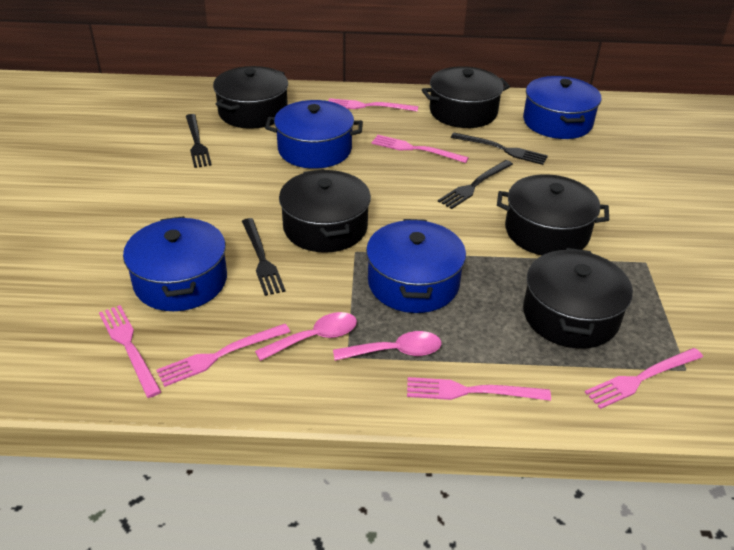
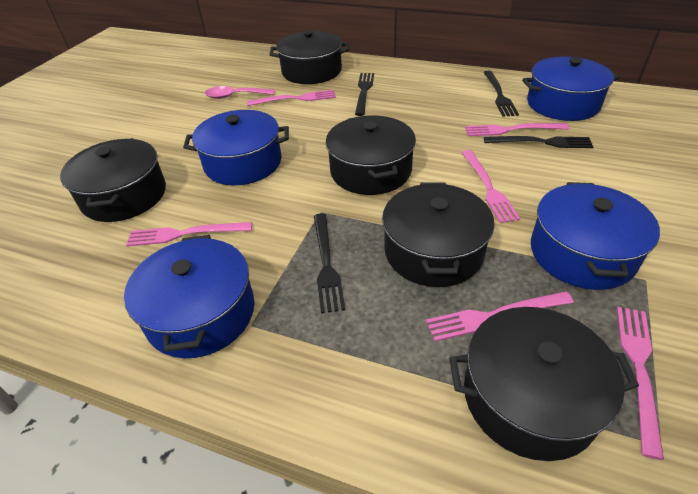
pink spoon: 2 -> 1

